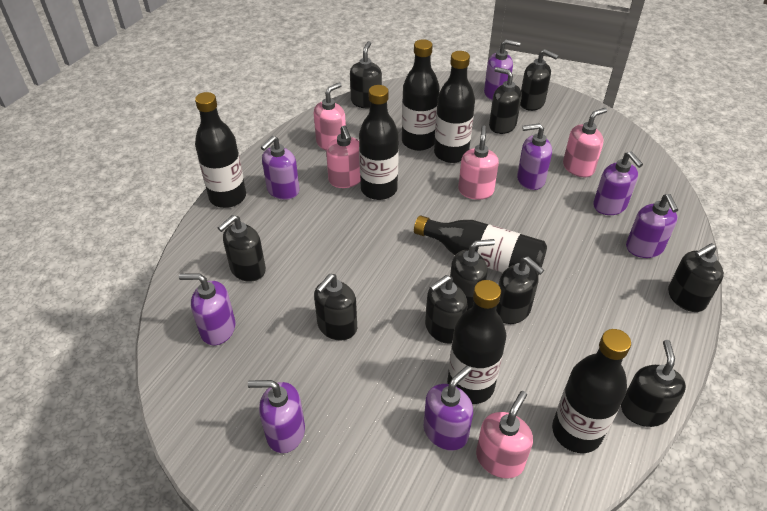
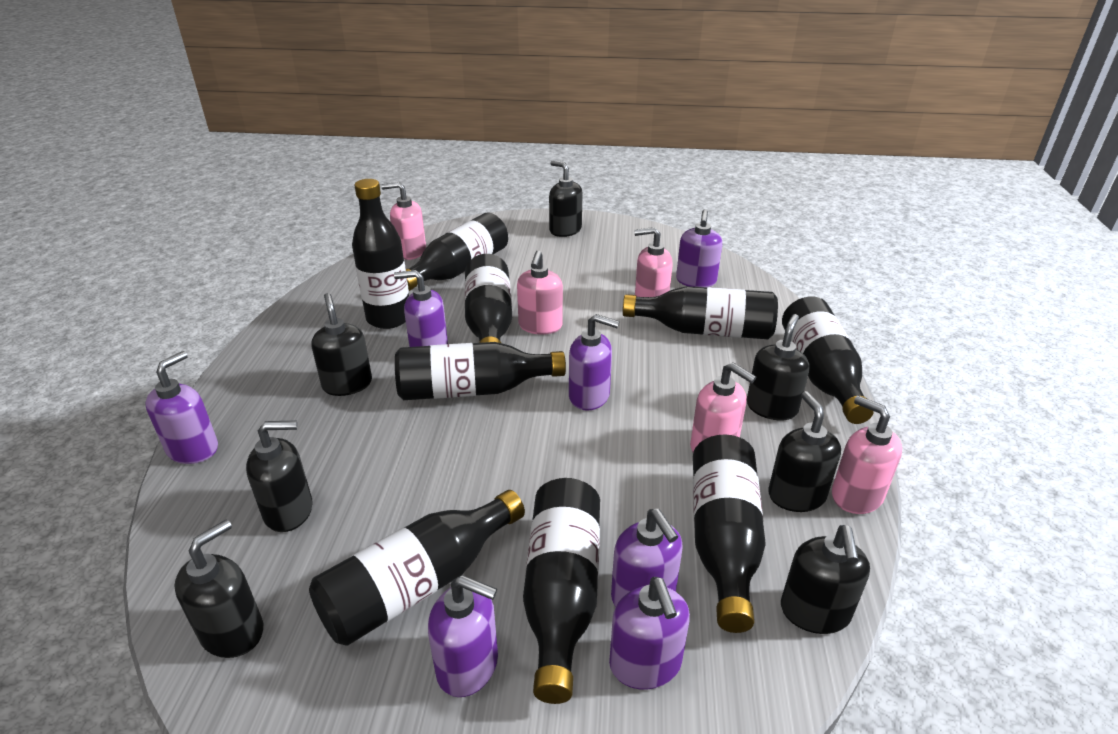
black bottle: 7 -> 9
black soap dispenser: 10 -> 7
purple soap dispenser: 8 -> 7

